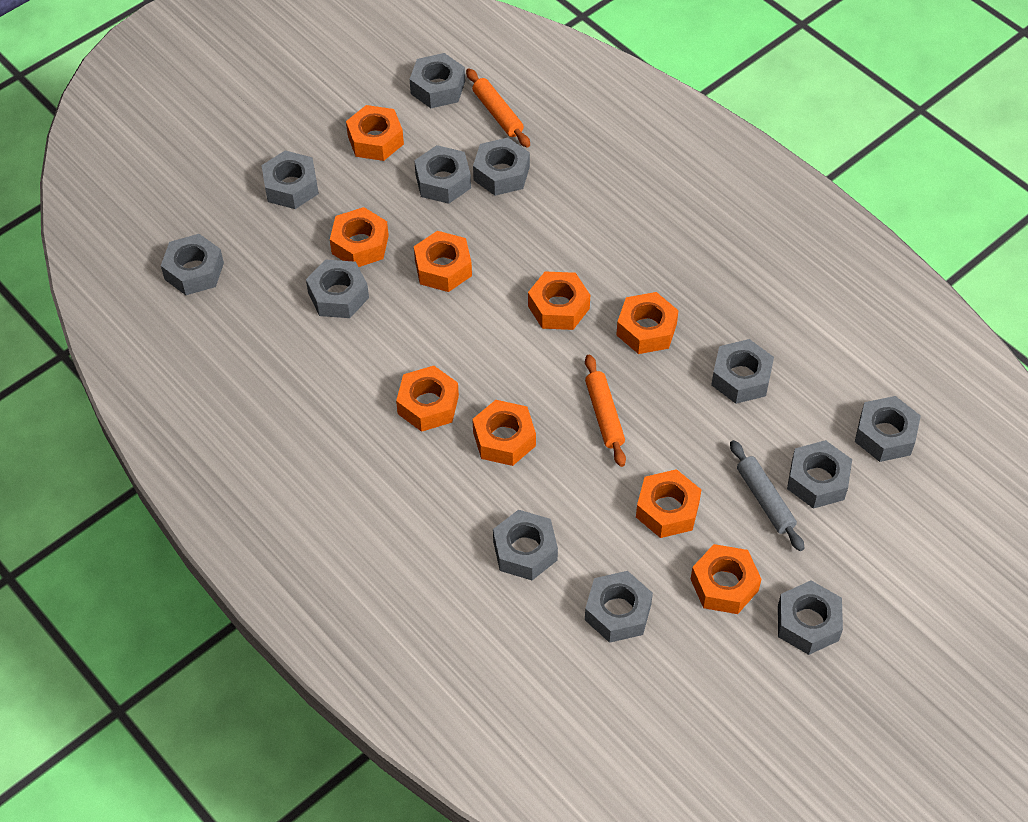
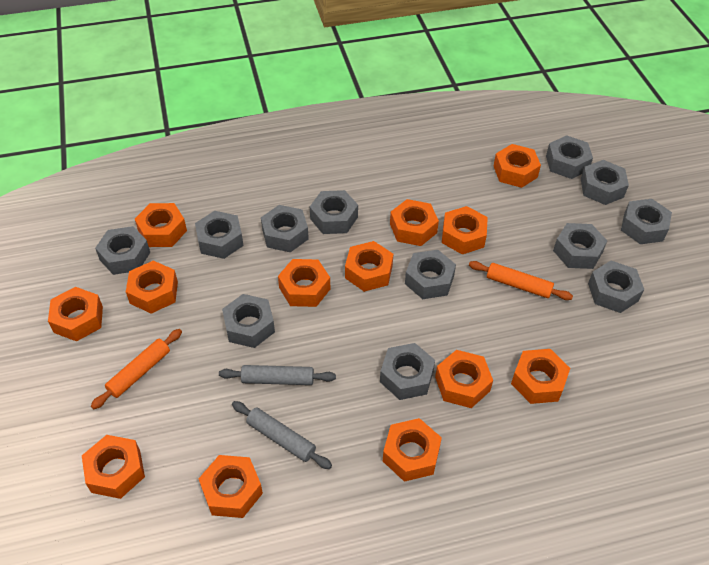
grey rolling pin: 1 -> 2
orange nut: 9 -> 13

